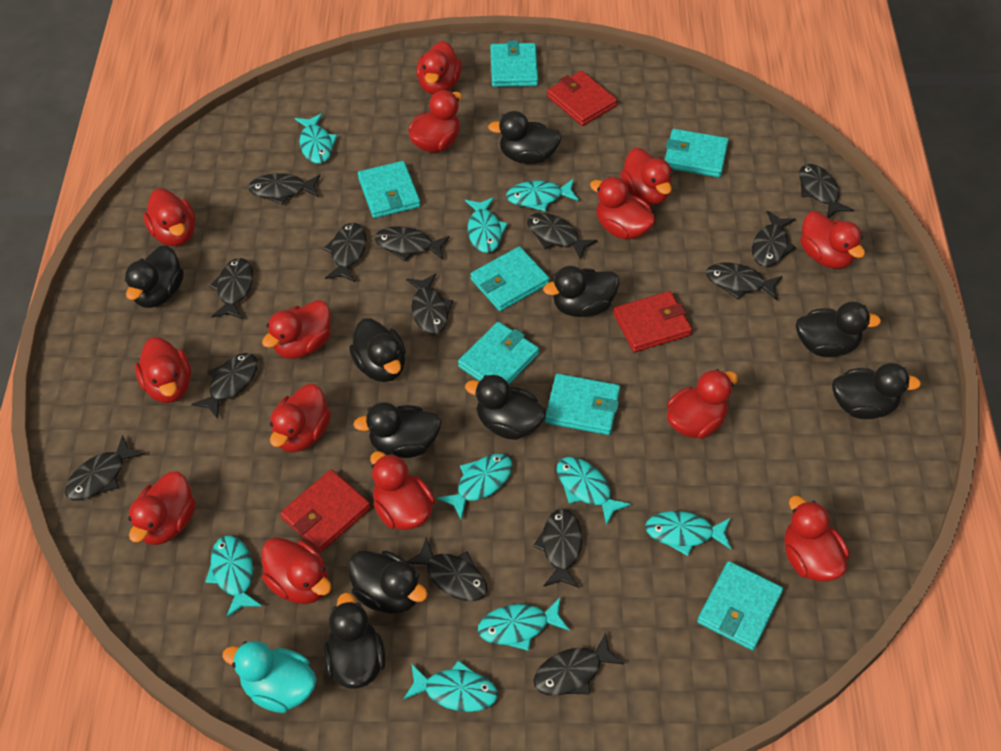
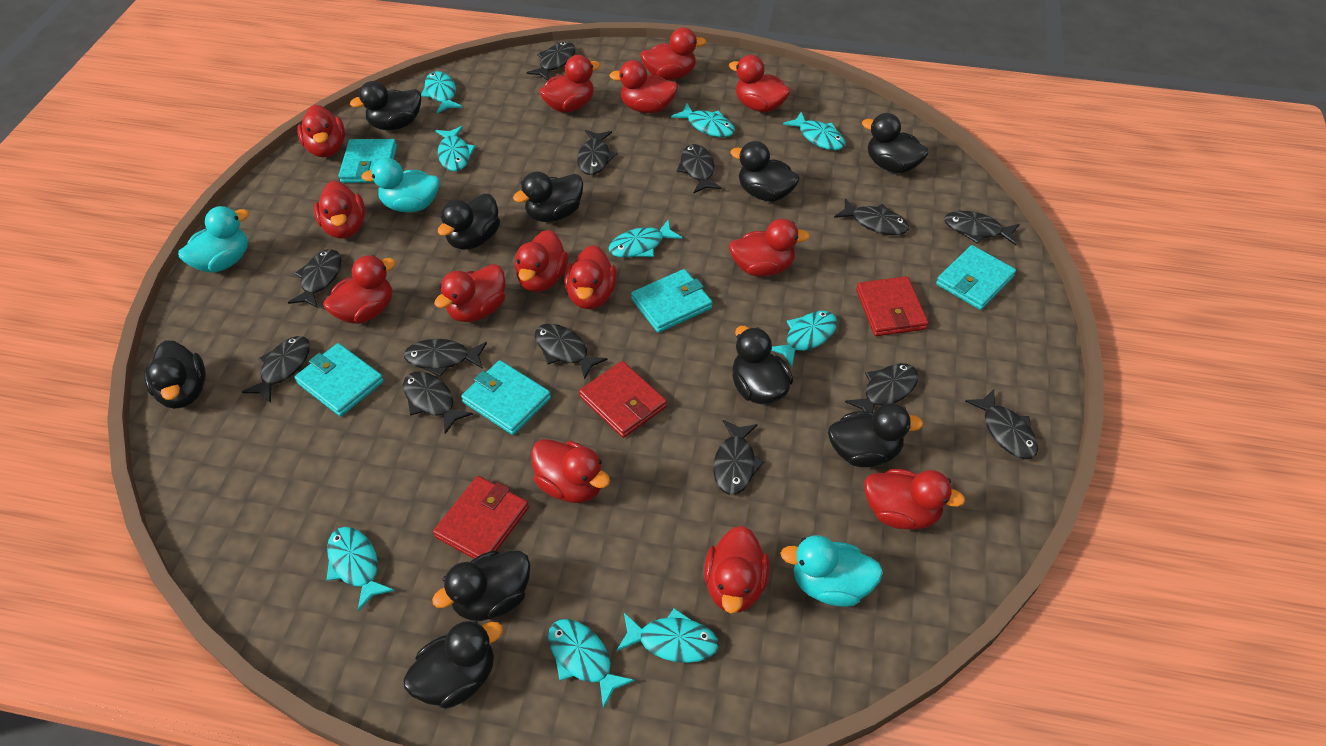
black fish: 14 -> 13
turquoise duck: 1 -> 3
turquoise wallet: 7 -> 5

